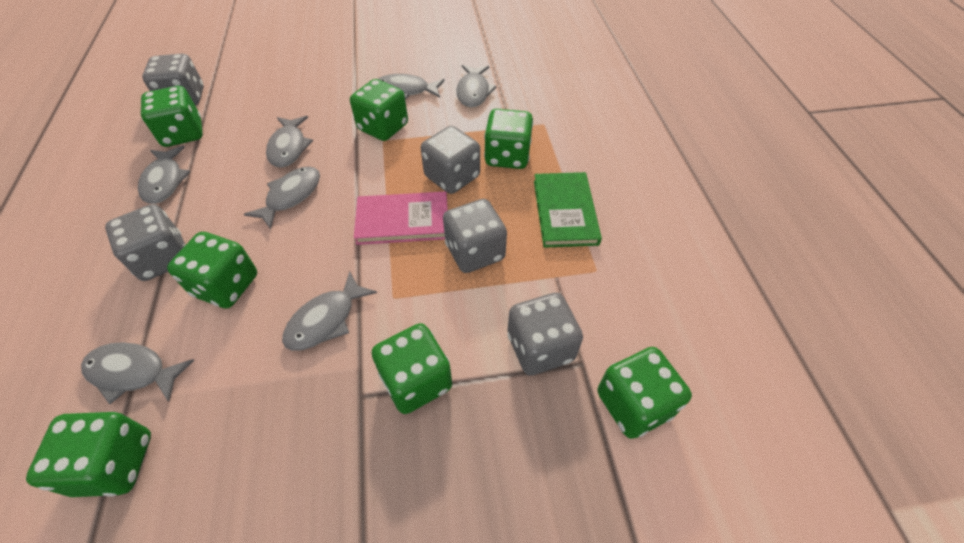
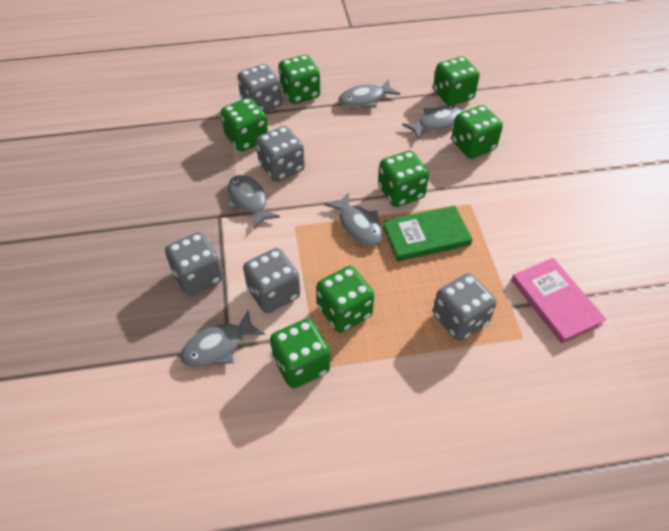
grey fish: 7 -> 5

